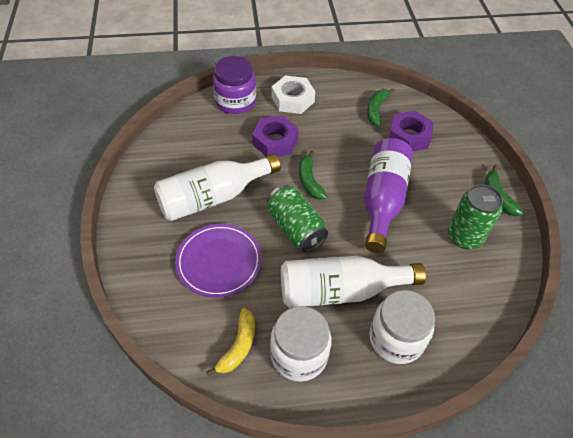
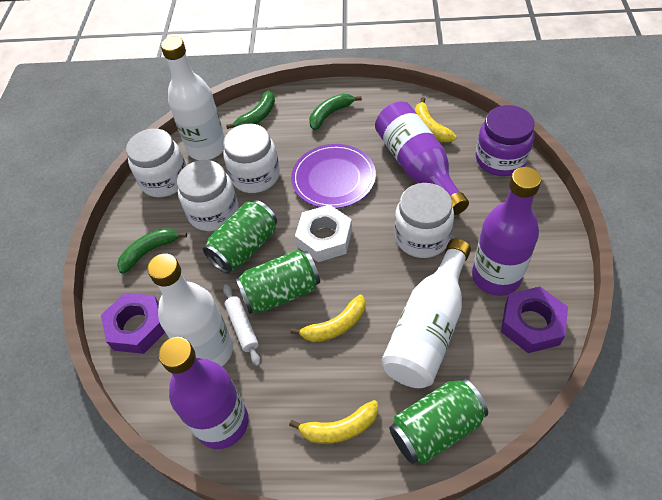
green can: 2 -> 3
purple bottle: 1 -> 3
white bottle: 2 -> 3
white jar: 2 -> 4
white rolling pin: 0 -> 1
yellow banana: 1 -> 3

